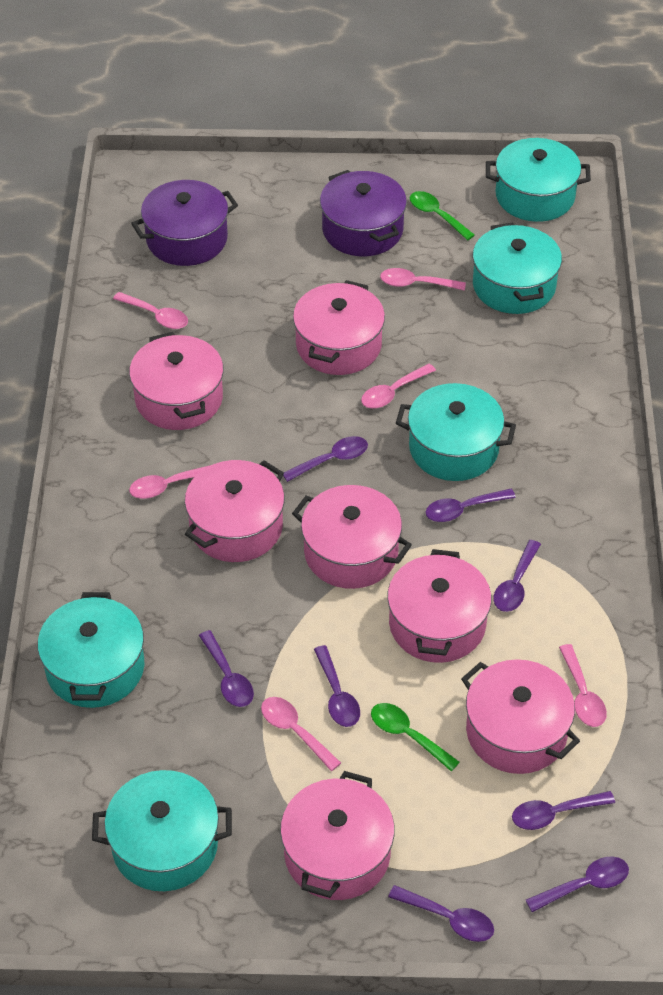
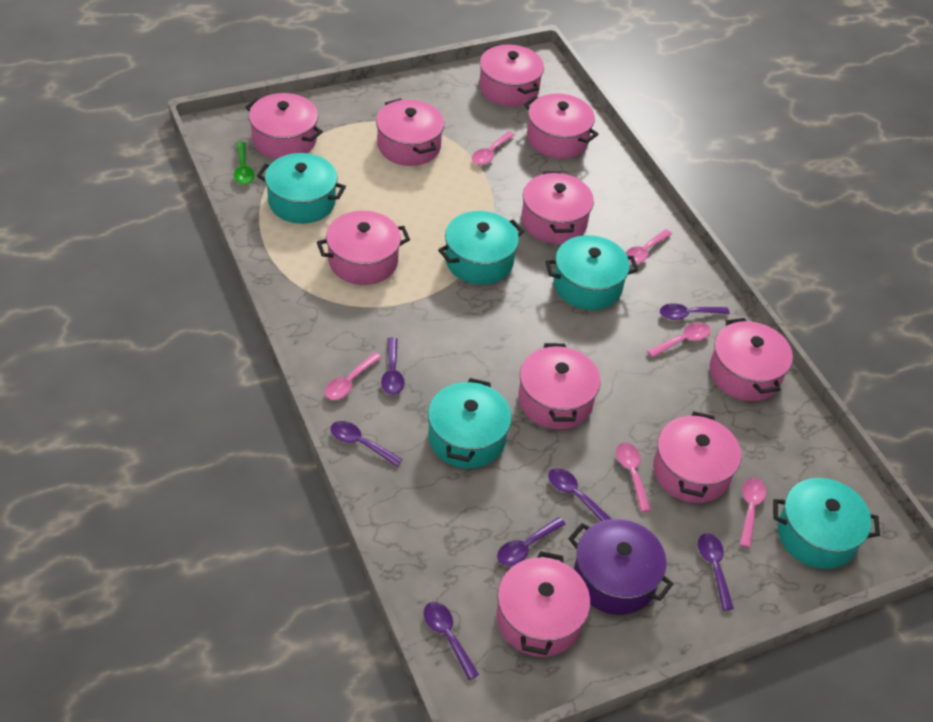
green spoon: 2 -> 1
pink pot: 7 -> 10
purple pot: 2 -> 1
purple spoon: 8 -> 7

